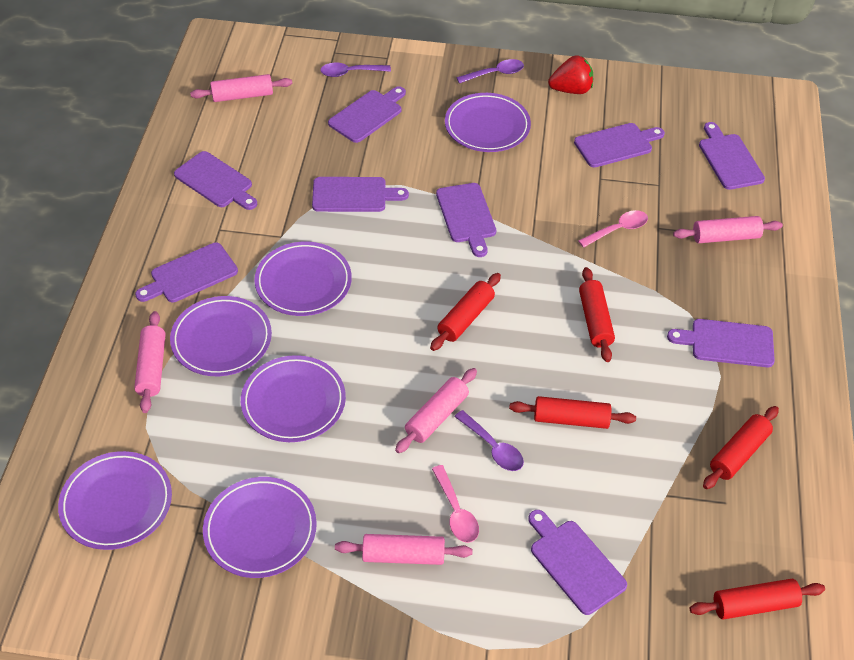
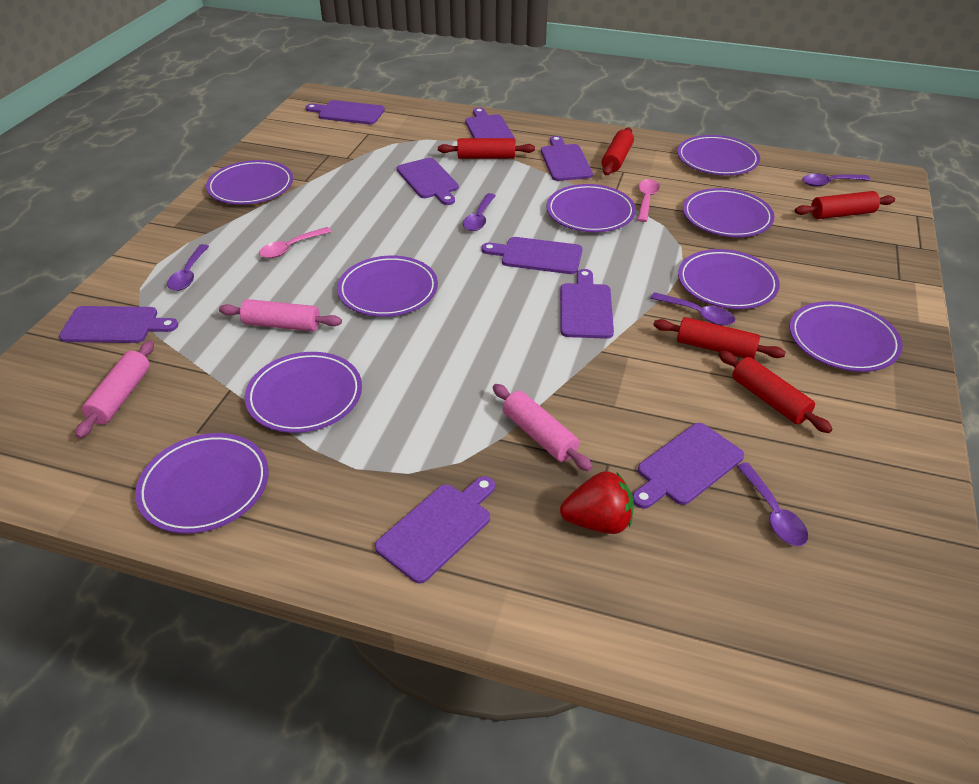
pink rolling pin: 5 -> 3
purple plate: 6 -> 9
purple spoon: 3 -> 5

